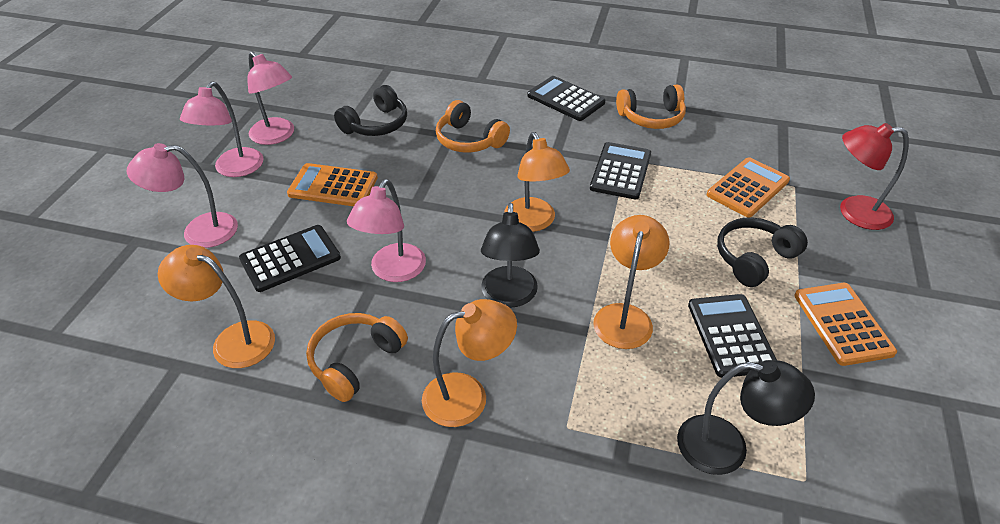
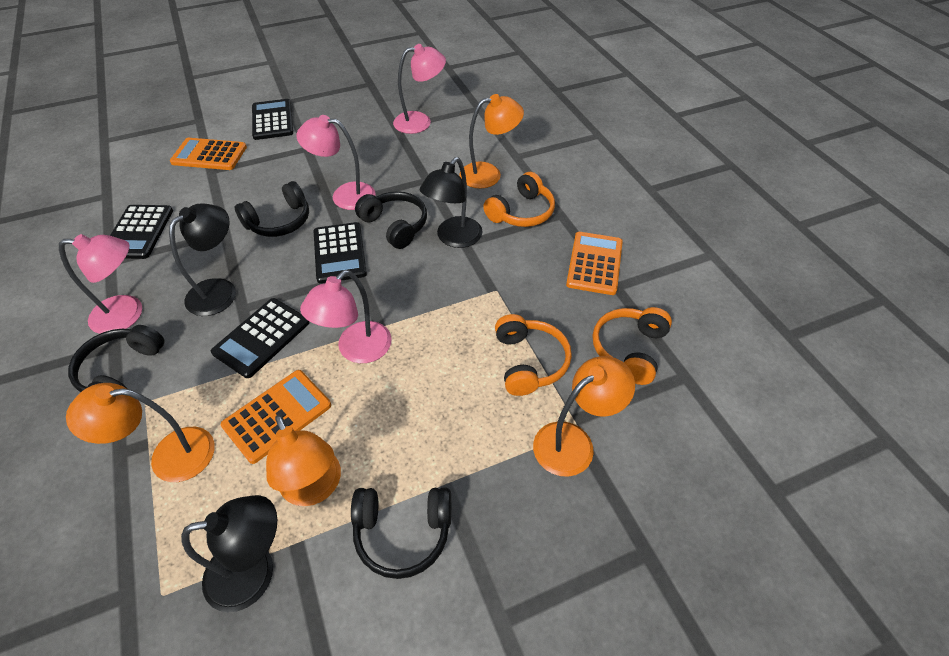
black headphones: 2 -> 4
black lamp: 2 -> 3
red lamp: 1 -> 0

